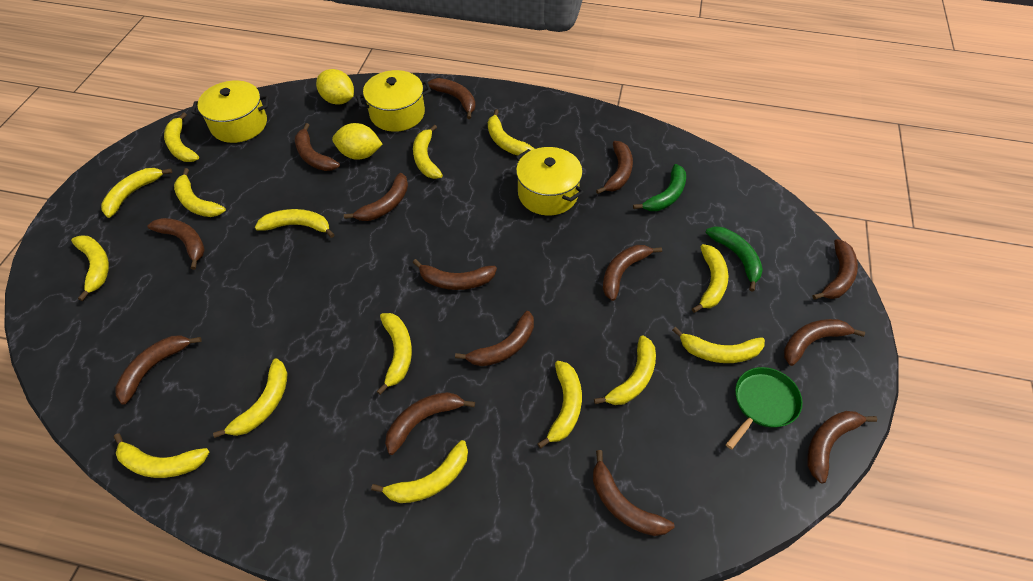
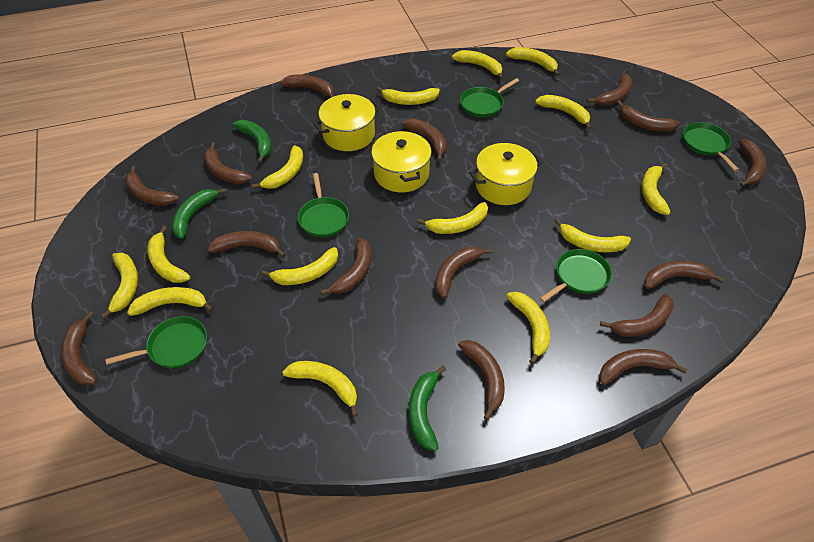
brown banana: 14 -> 15
green banana: 2 -> 3
green pan: 1 -> 5
yellow banana: 15 -> 14
yellow lemon: 2 -> 0

